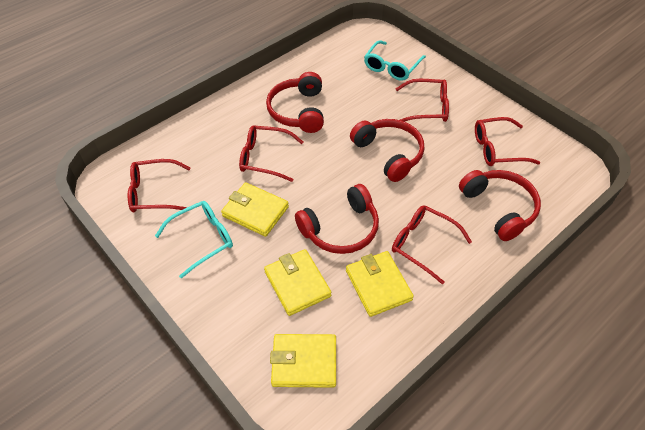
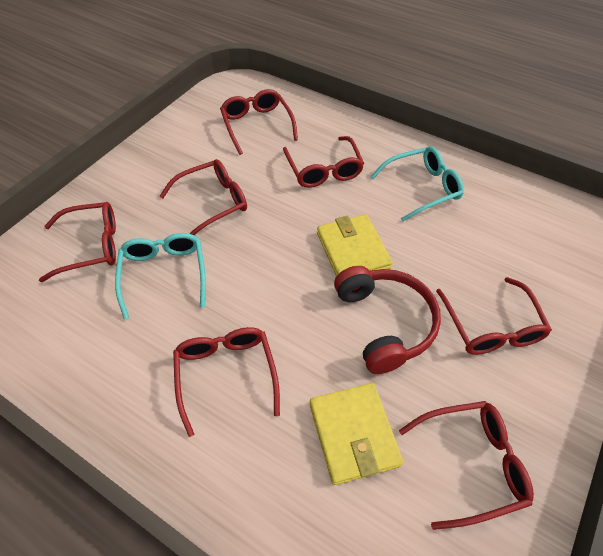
red glasses: 5 -> 7
red headphones: 4 -> 1
yellow wallet: 4 -> 2

